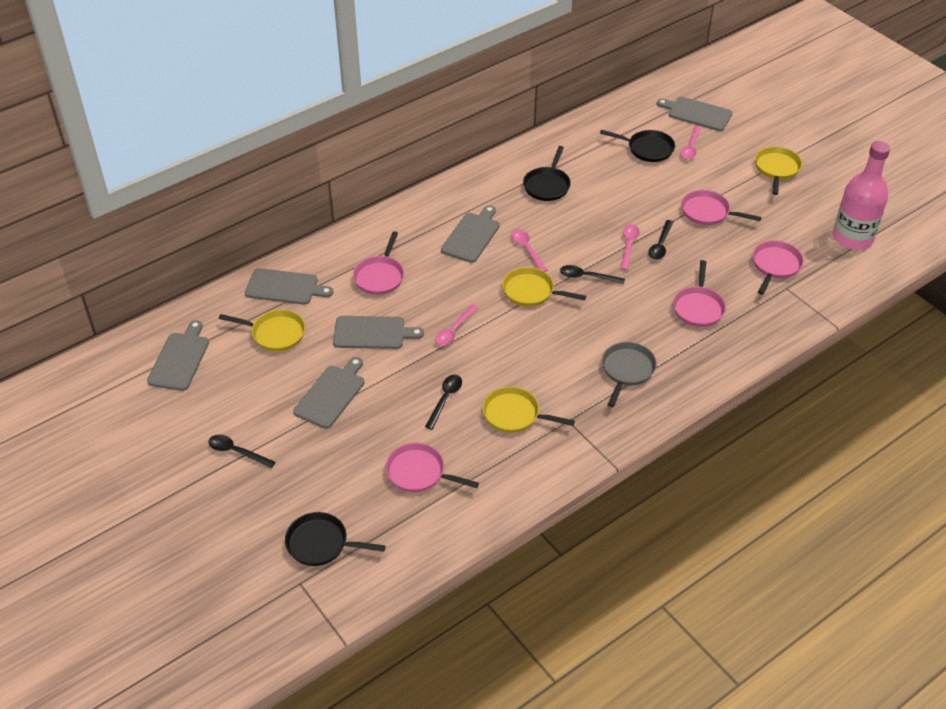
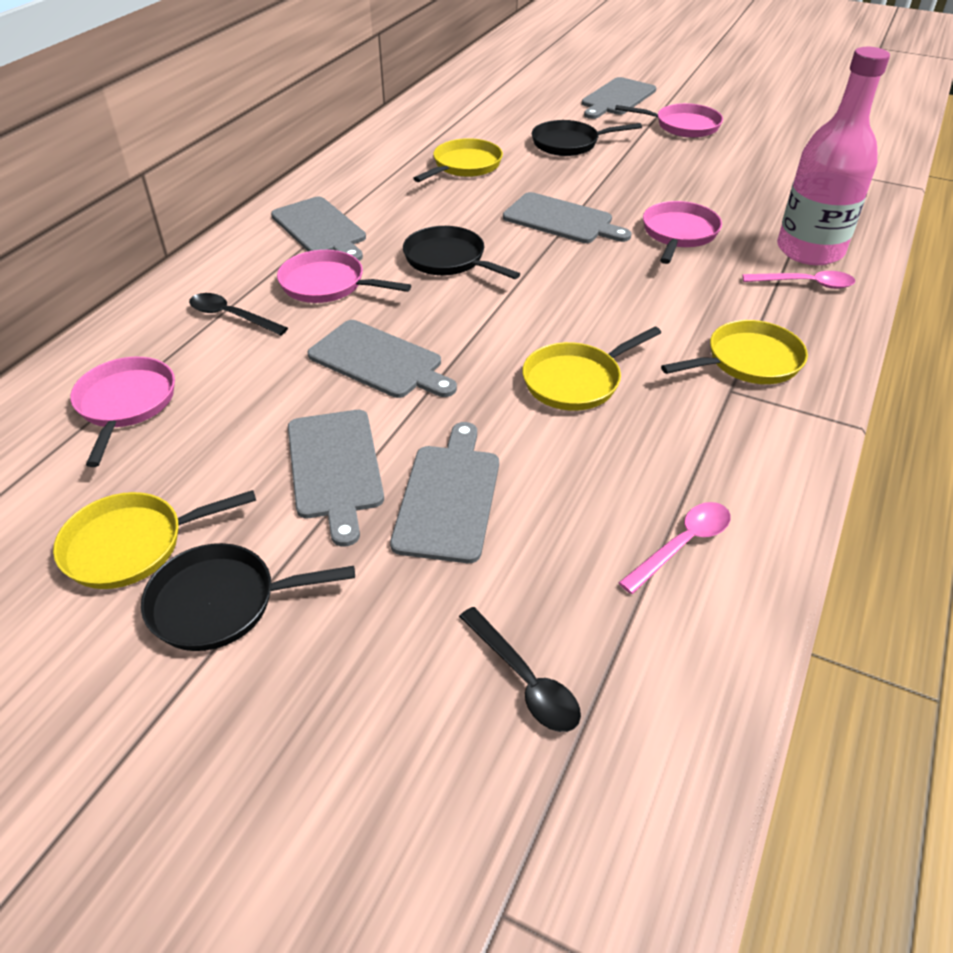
black spoon: 4 -> 2
grey pan: 1 -> 0
pink pan: 5 -> 4
pink spoon: 4 -> 2

